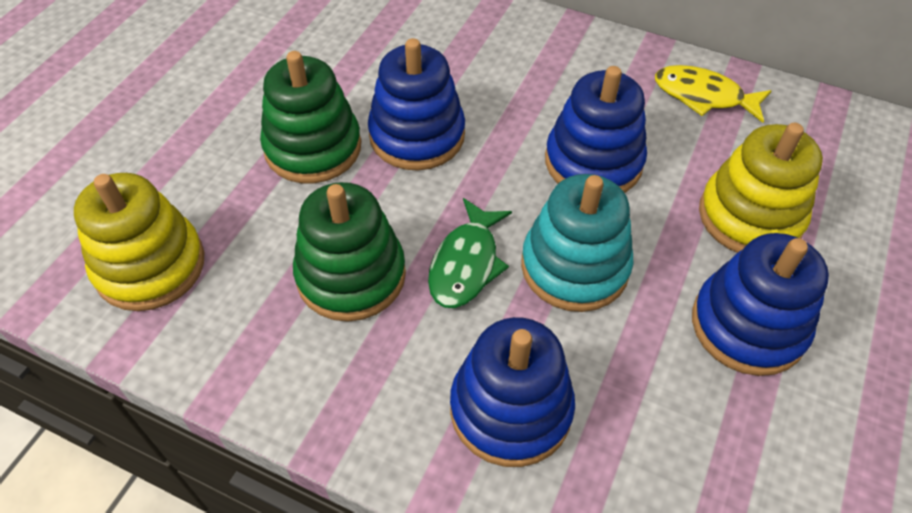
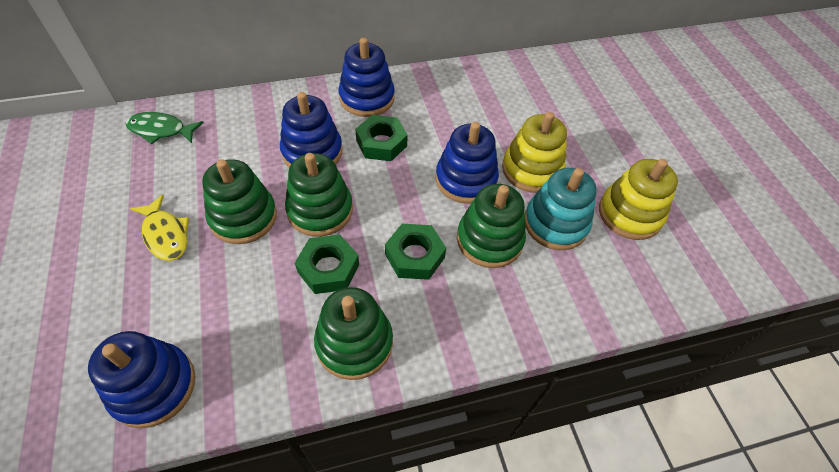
green nut: 0 -> 3
green stacking toy: 2 -> 4

